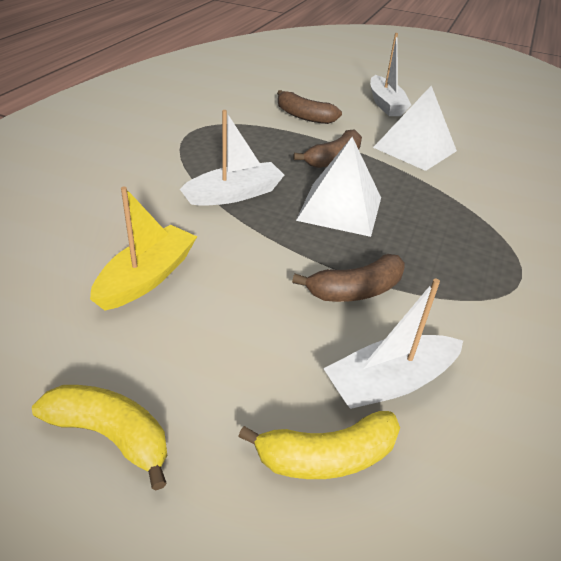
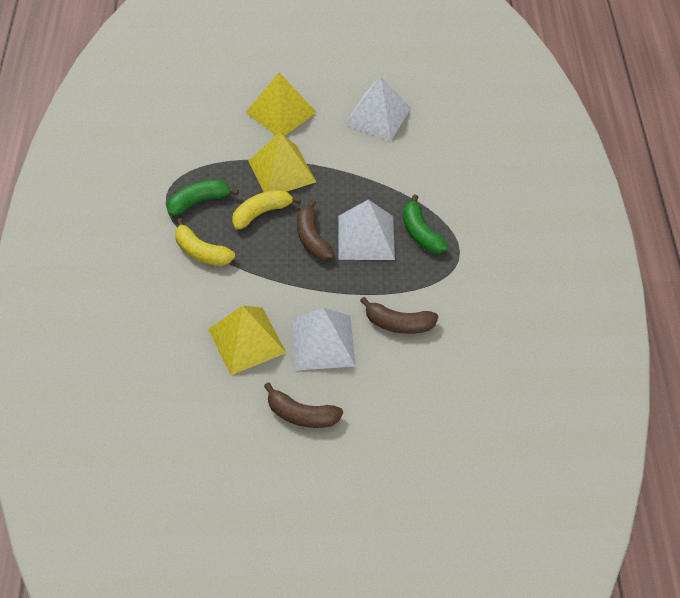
green banana: 0 -> 2
white boat: 3 -> 0
white pyramid: 2 -> 3
yellow boat: 1 -> 0
yellow pyramid: 0 -> 3

